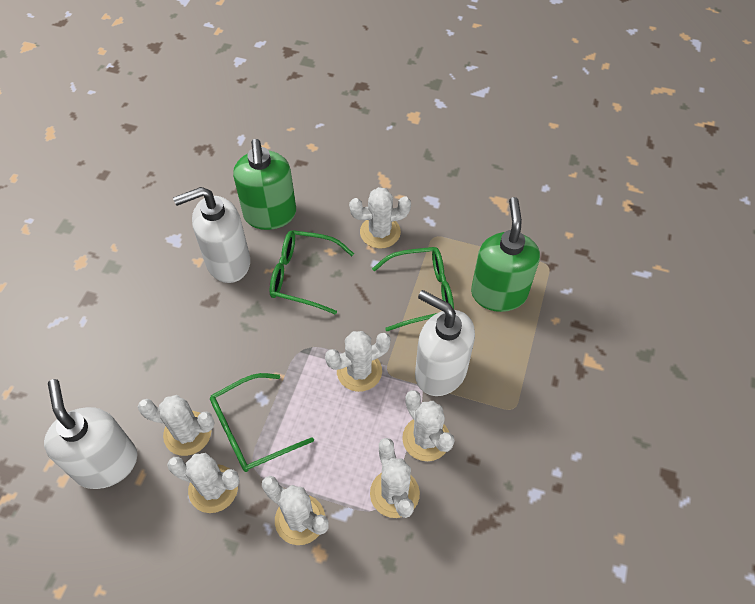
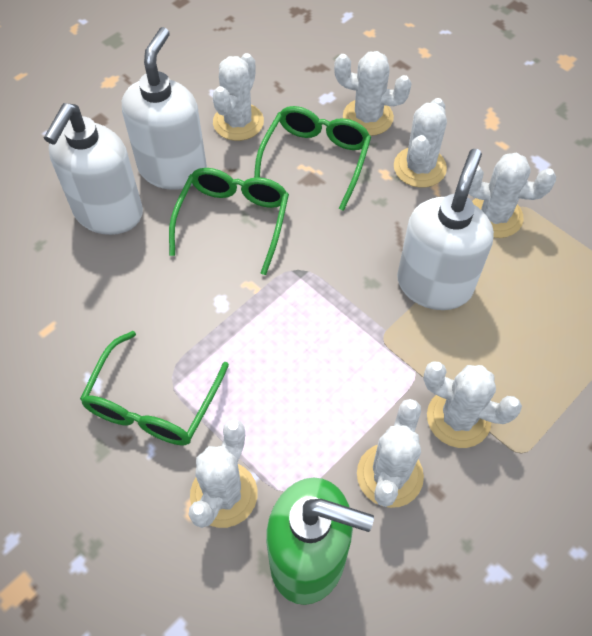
green soap dispenser: 2 -> 1

